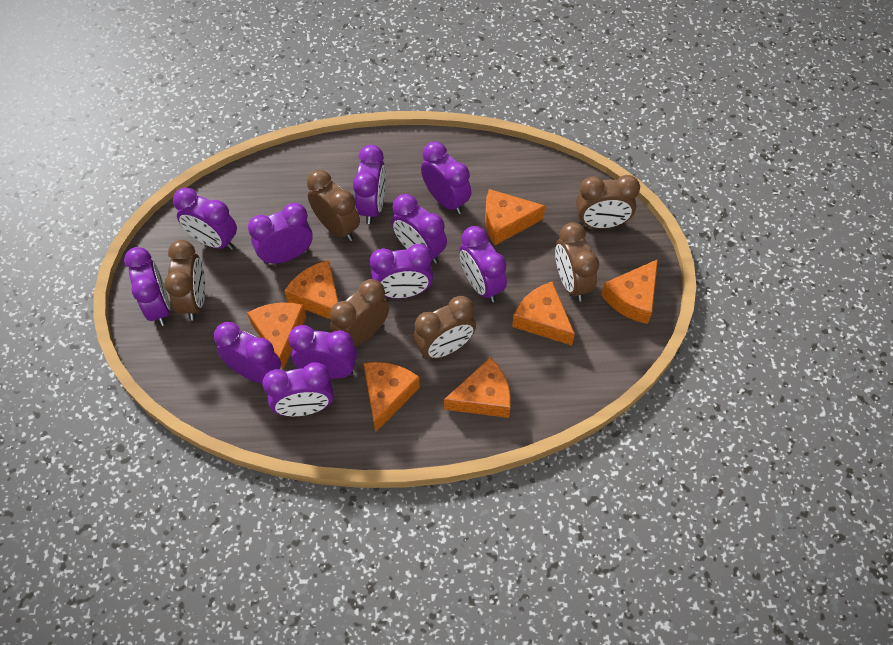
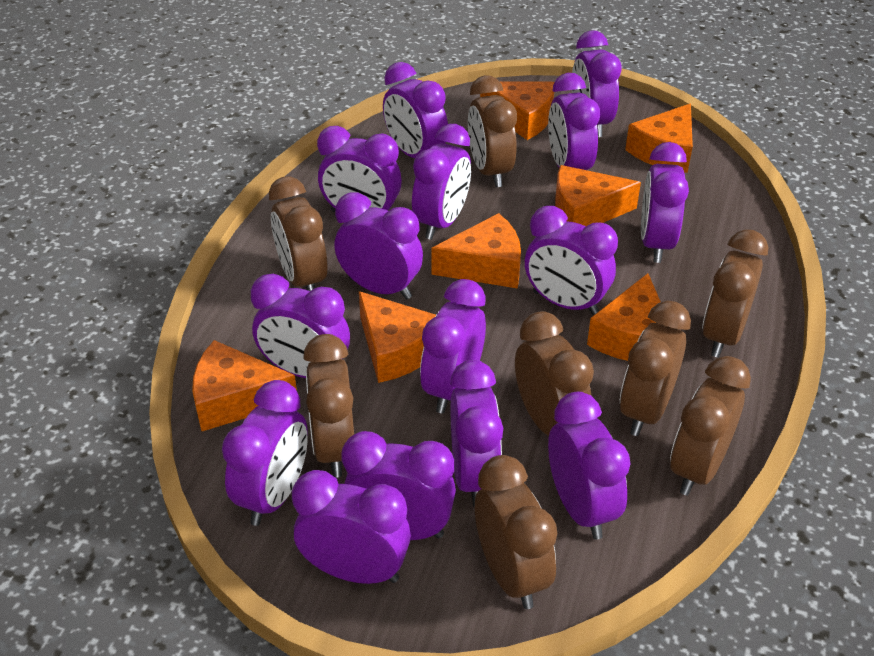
brown clock: 6 -> 8
purple clock: 11 -> 15

